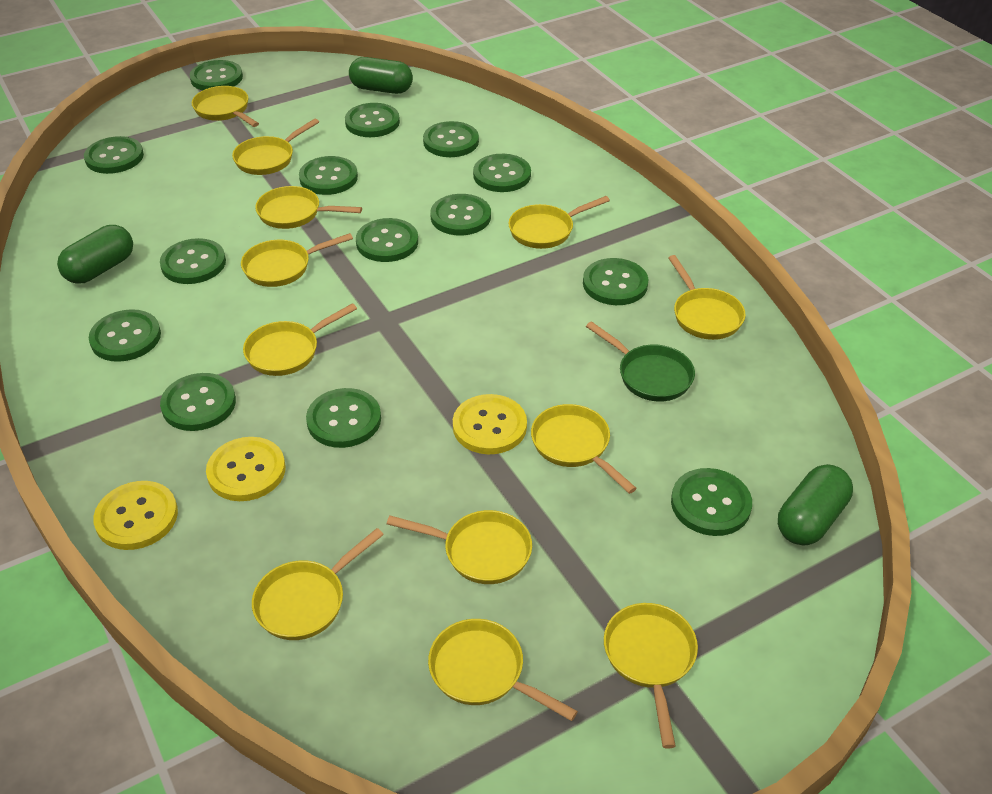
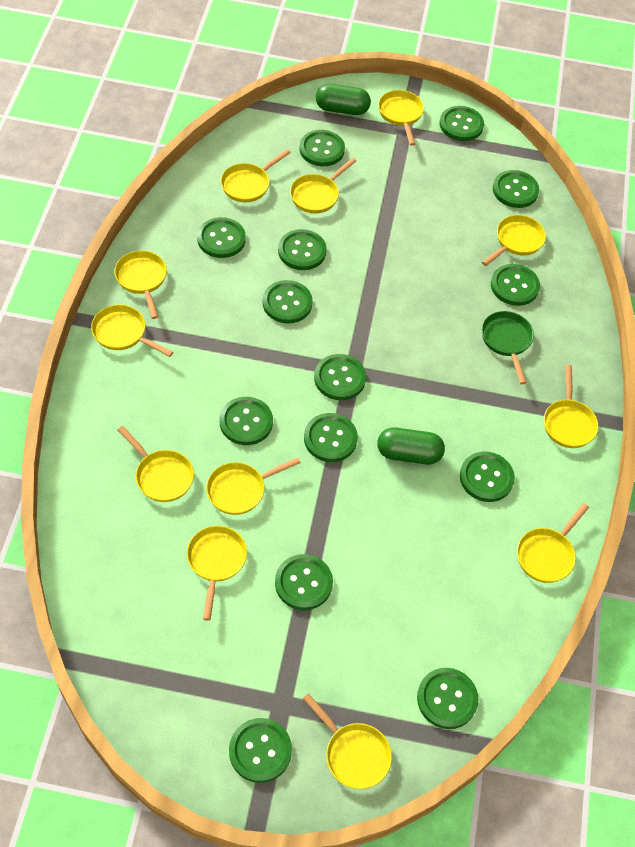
green capsule: 3 -> 2
yellow button: 3 -> 0

